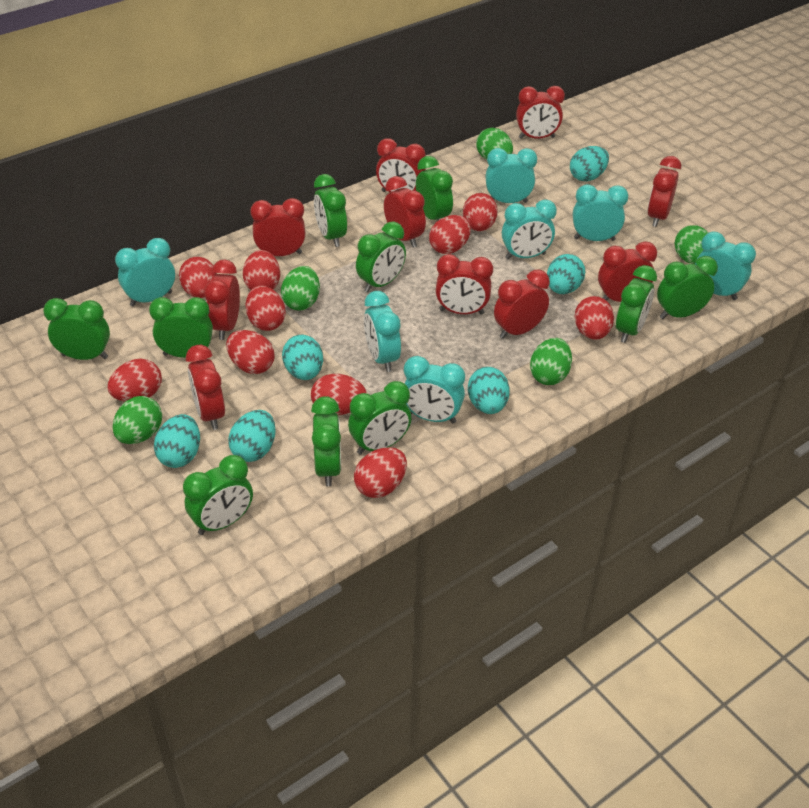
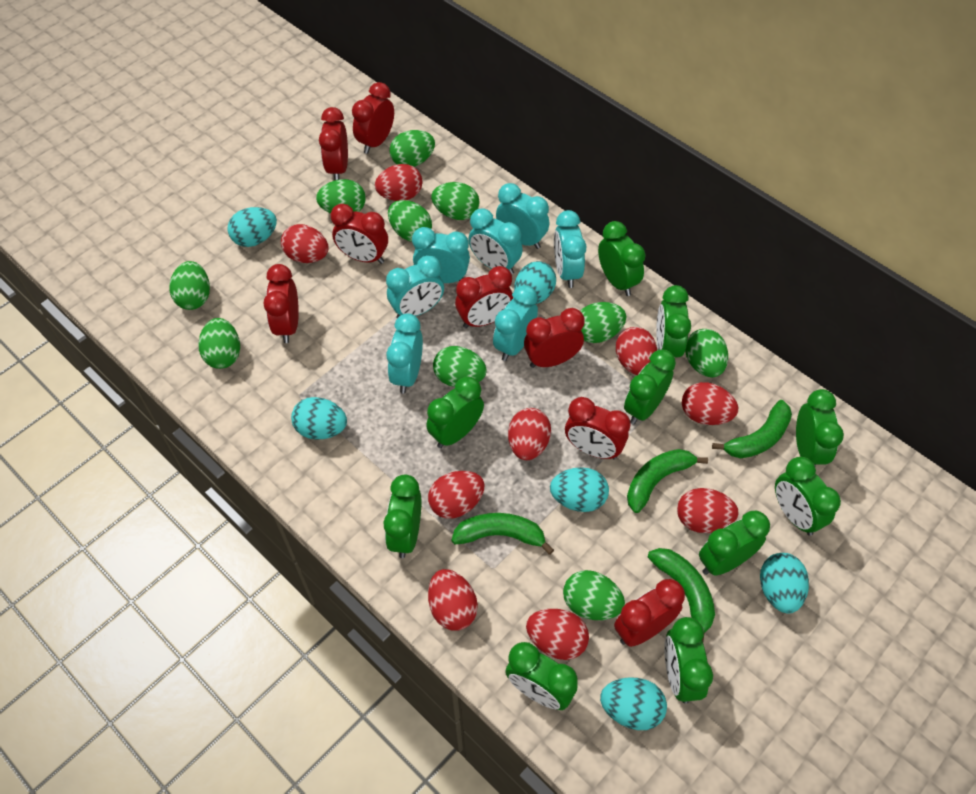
green banana: 0 -> 4
green egg: 5 -> 10
red clock: 10 -> 8
red egg: 10 -> 9

